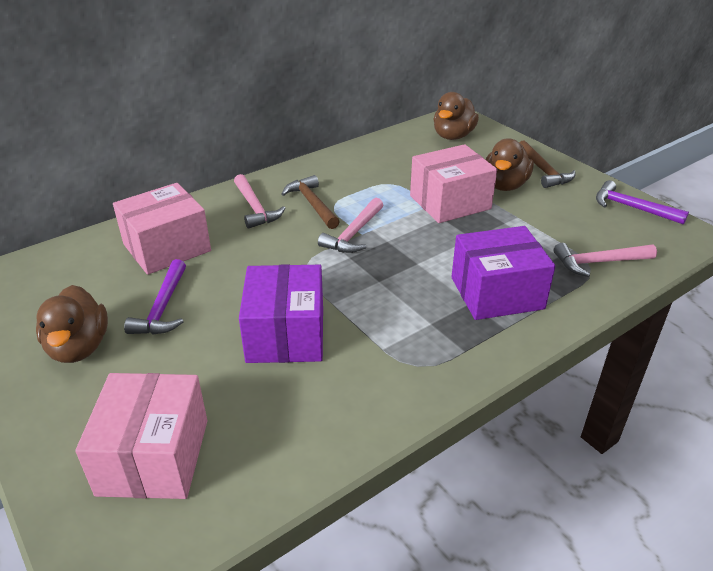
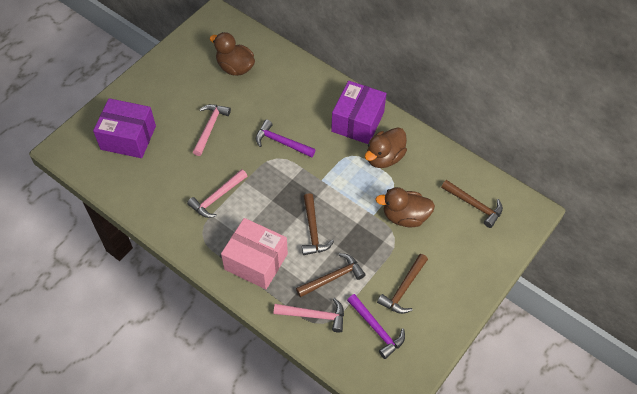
brown hammer: 2 -> 4
pink box: 3 -> 1

